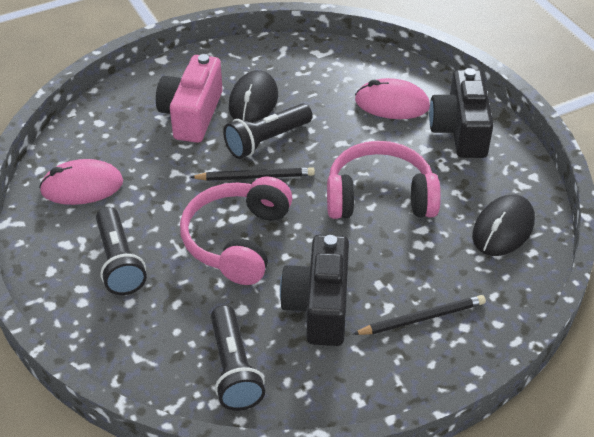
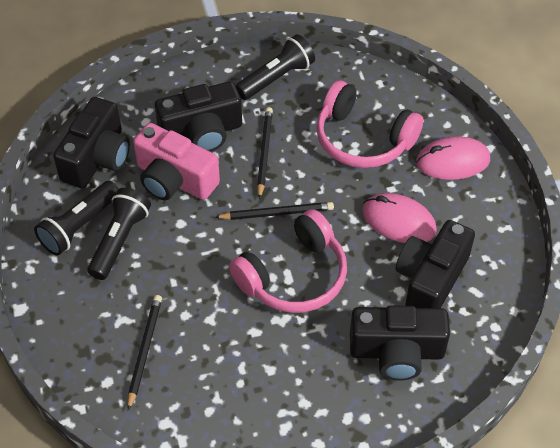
black camera: 2 -> 4
black mouse: 2 -> 0
black pencil: 2 -> 3

